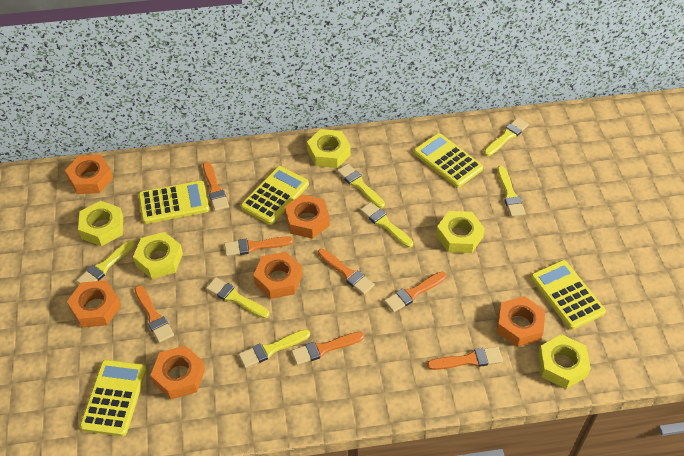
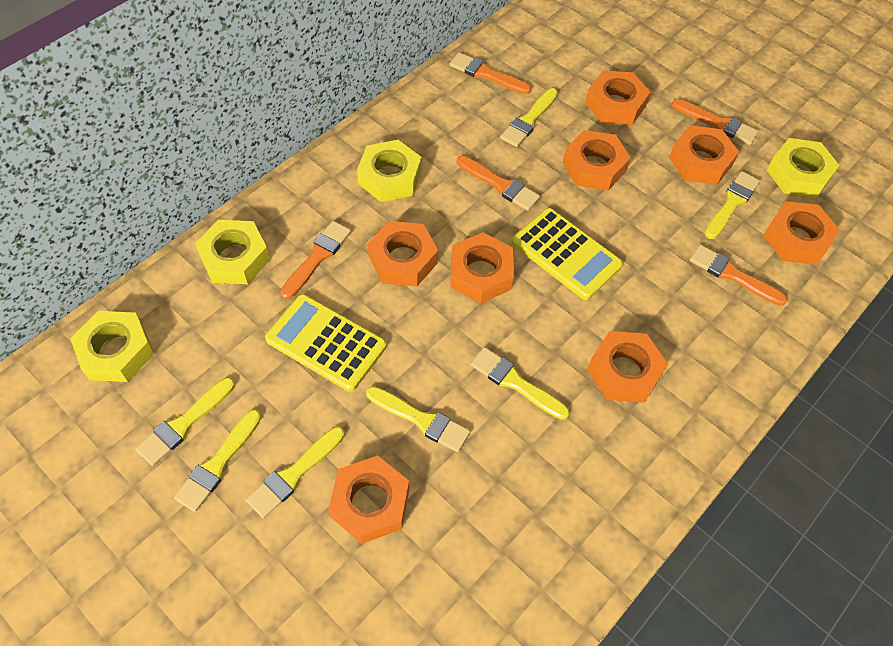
orange brush: 7 -> 5
orange nut: 6 -> 8
yellow calculator: 5 -> 2
yellow nut: 5 -> 4

